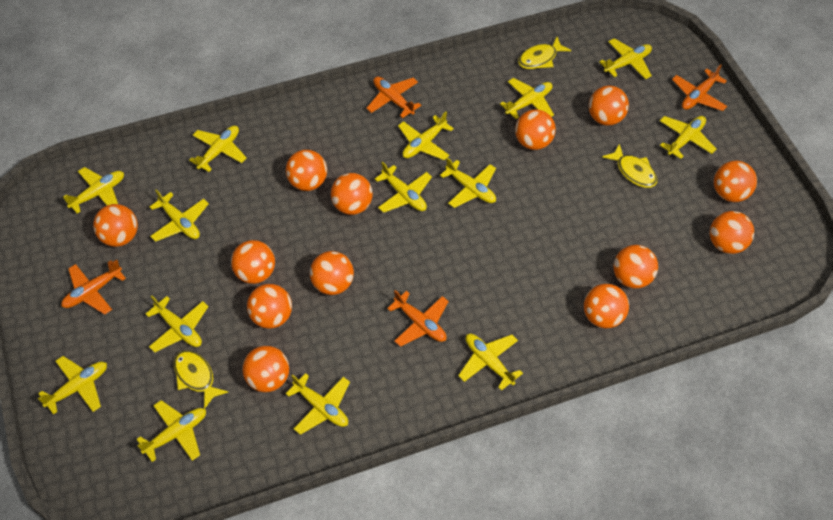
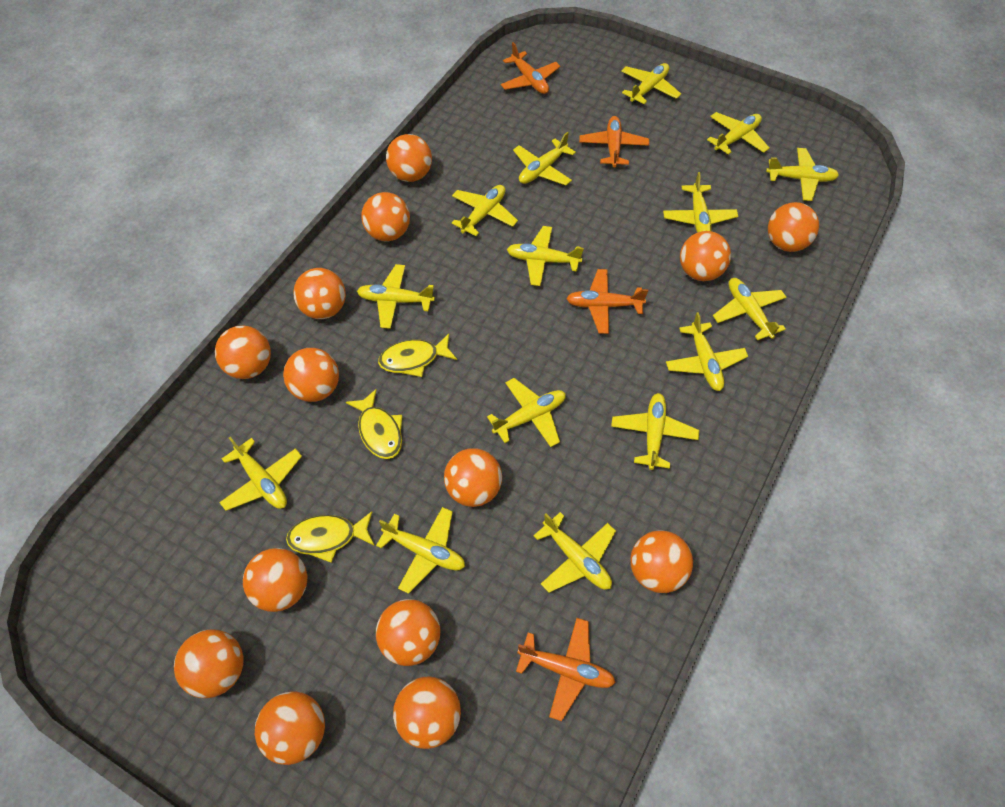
orange ball: 13 -> 14
yellow plane: 14 -> 15

